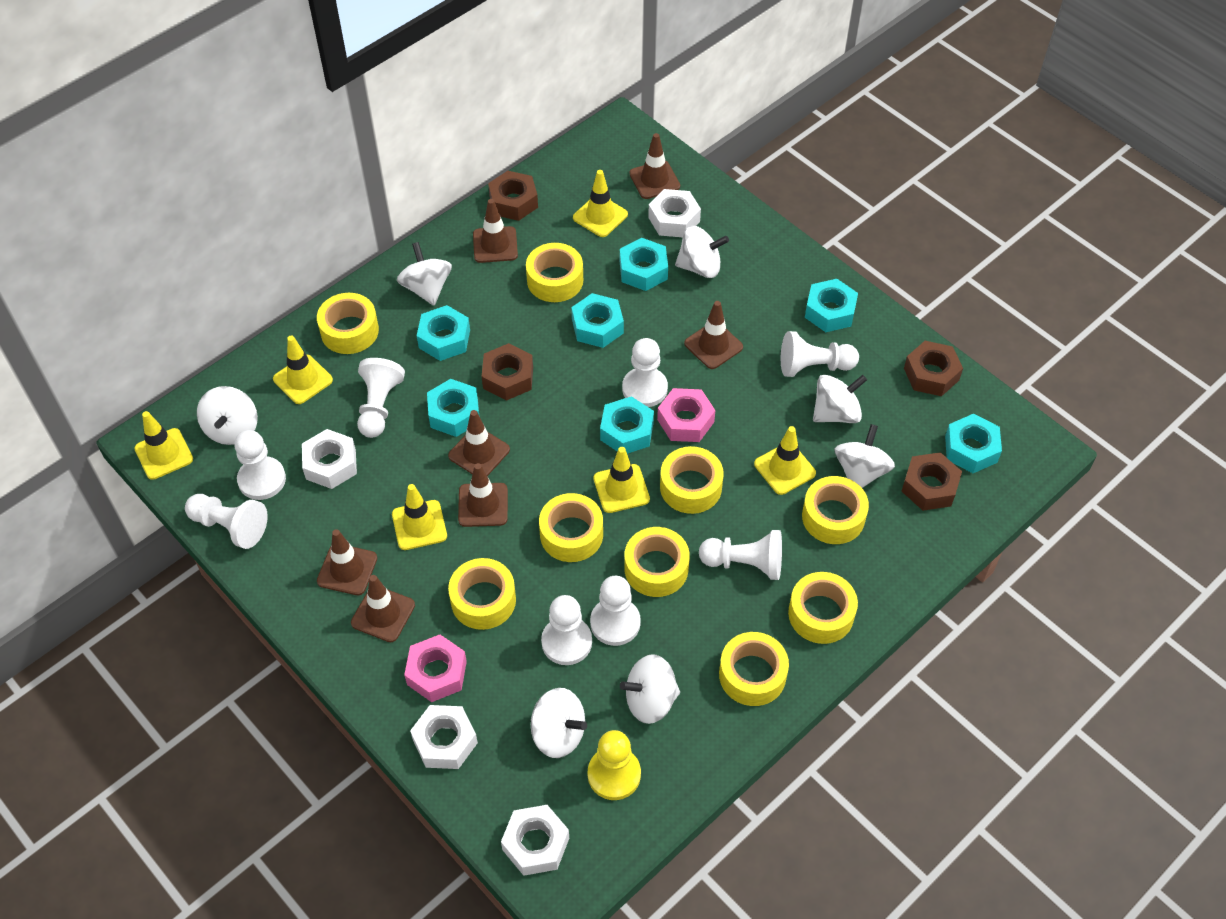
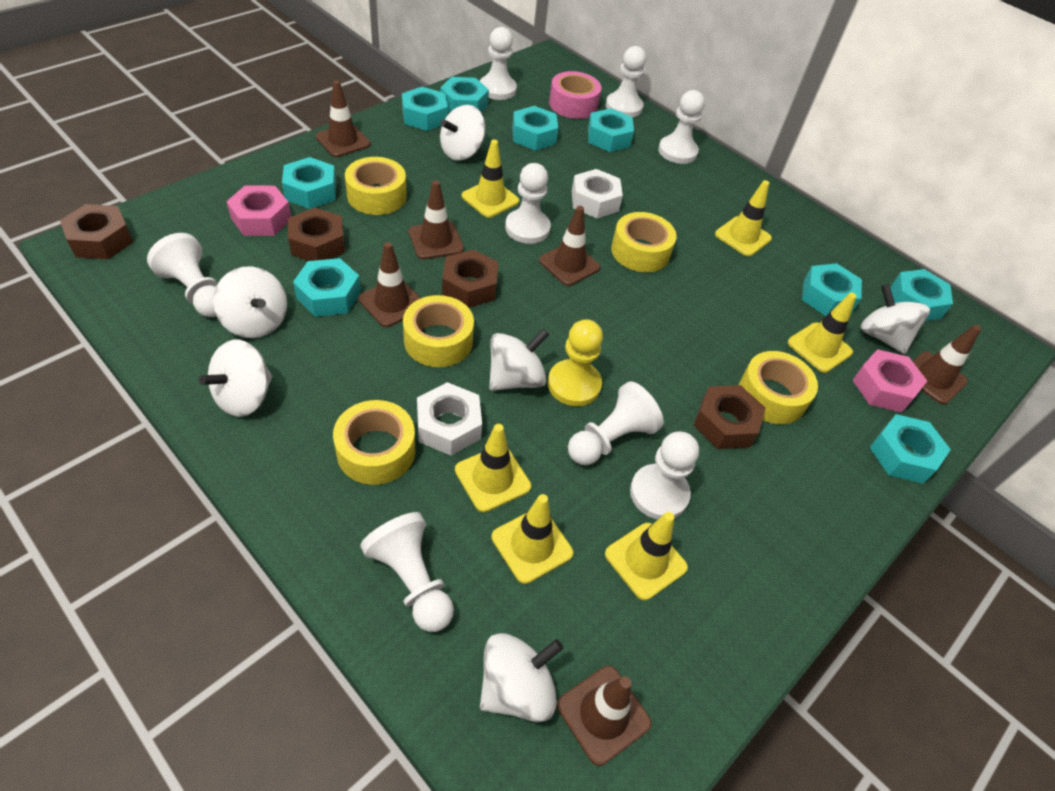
brown traffic cone: 7 -> 6
pink tape: 0 -> 1
turquoise nut: 7 -> 9
white nut: 4 -> 2
white spinning top: 7 -> 6
yellow tape: 9 -> 5

